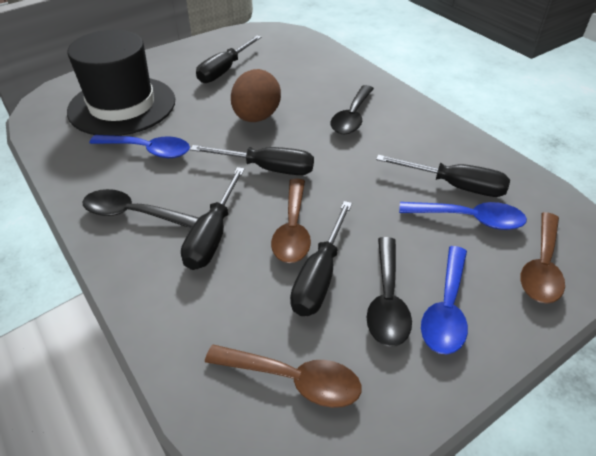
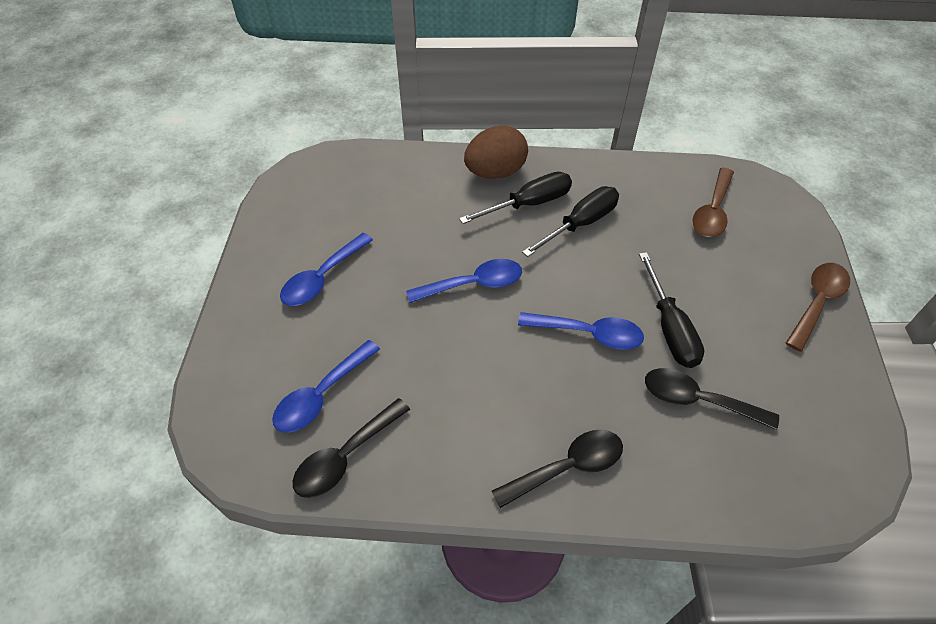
black hat: 1 -> 0
black screwdriver: 5 -> 3
blue spoon: 3 -> 4
brown spoon: 3 -> 2

